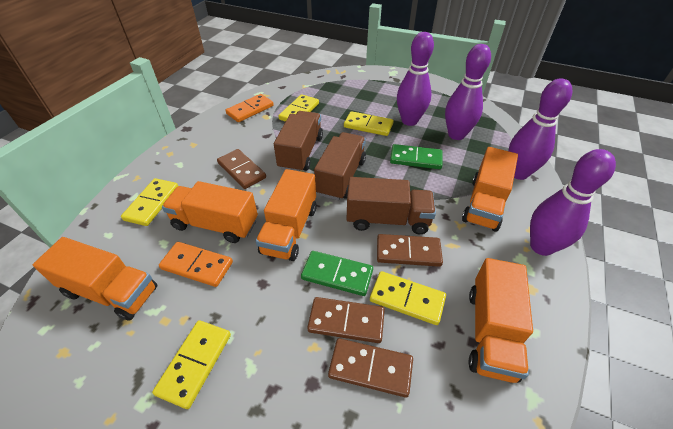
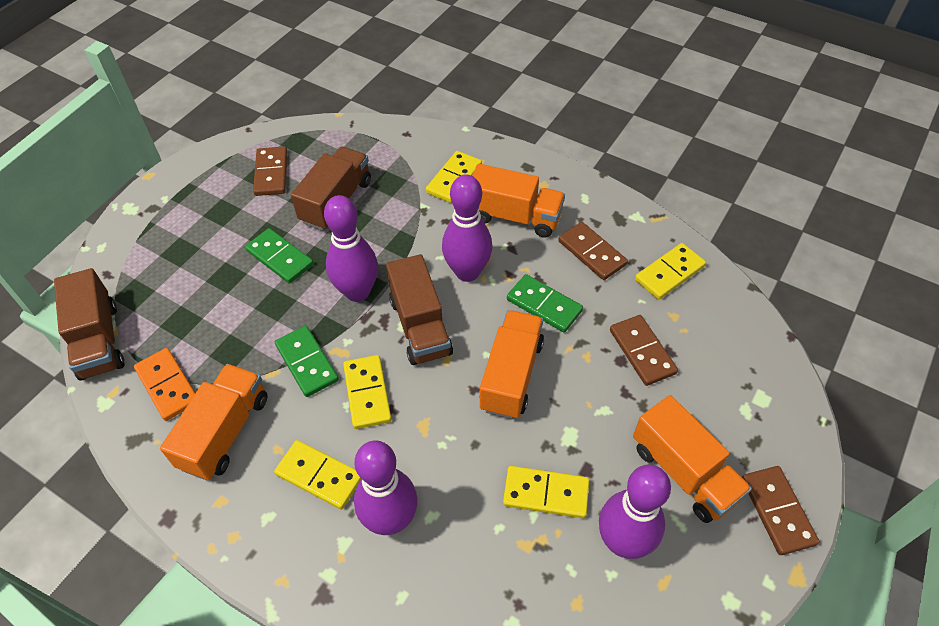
green domino: 2 -> 3
orange domino: 2 -> 1
orange truck: 5 -> 4

